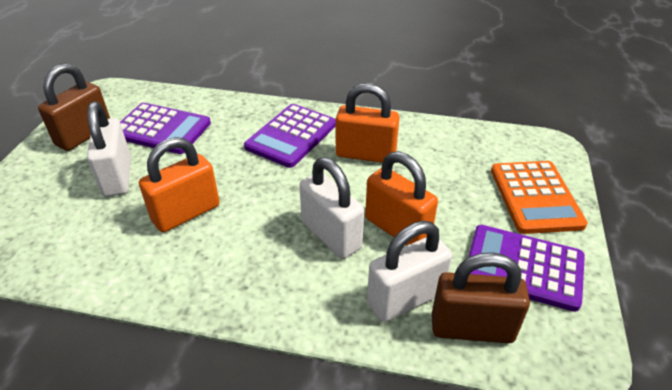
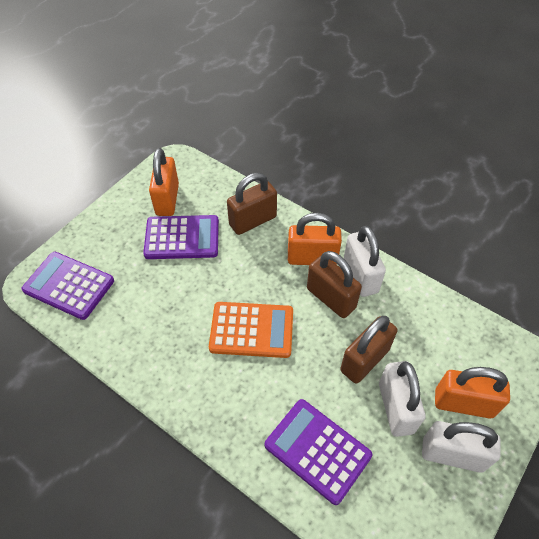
brown padlock: 2 -> 3

